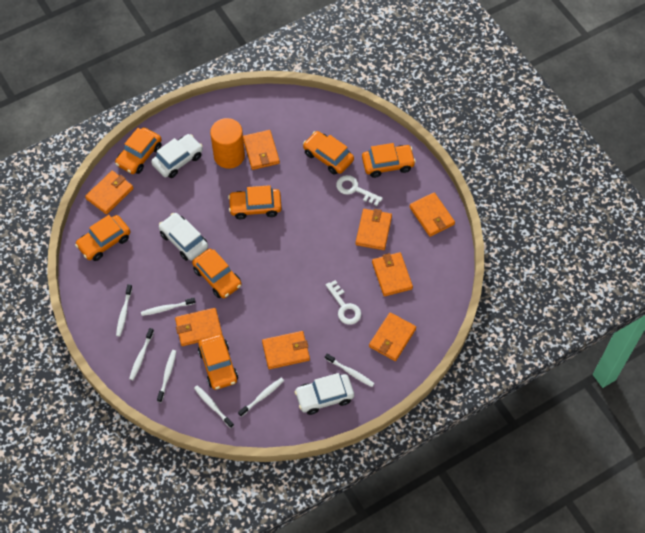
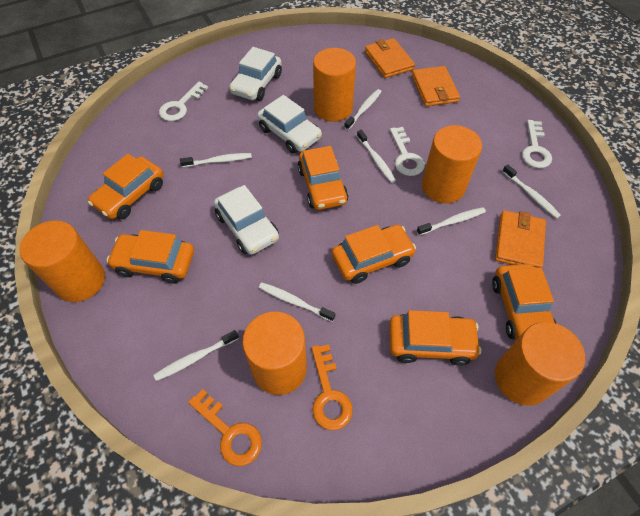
orange car: 7 -> 6
orange cylinder: 1 -> 5
orange key: 0 -> 2
orange wallet: 8 -> 3
white key: 2 -> 3

